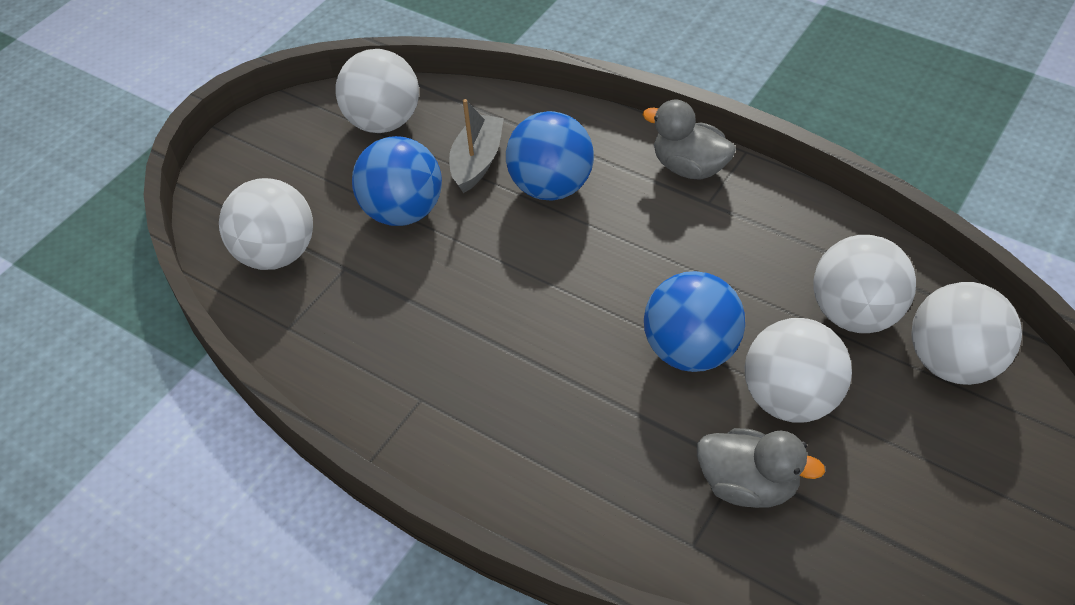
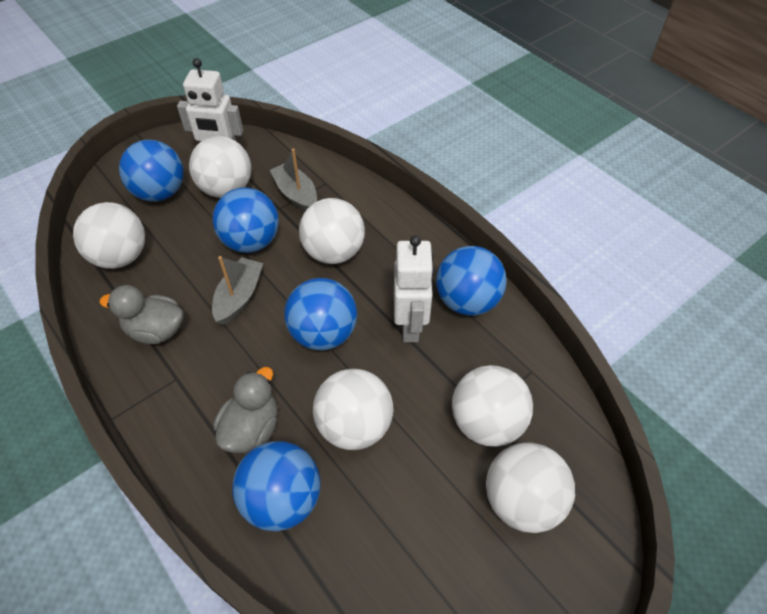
blue ball: 3 -> 5
grey boat: 1 -> 2
white ball: 5 -> 6
white robot: 0 -> 2

